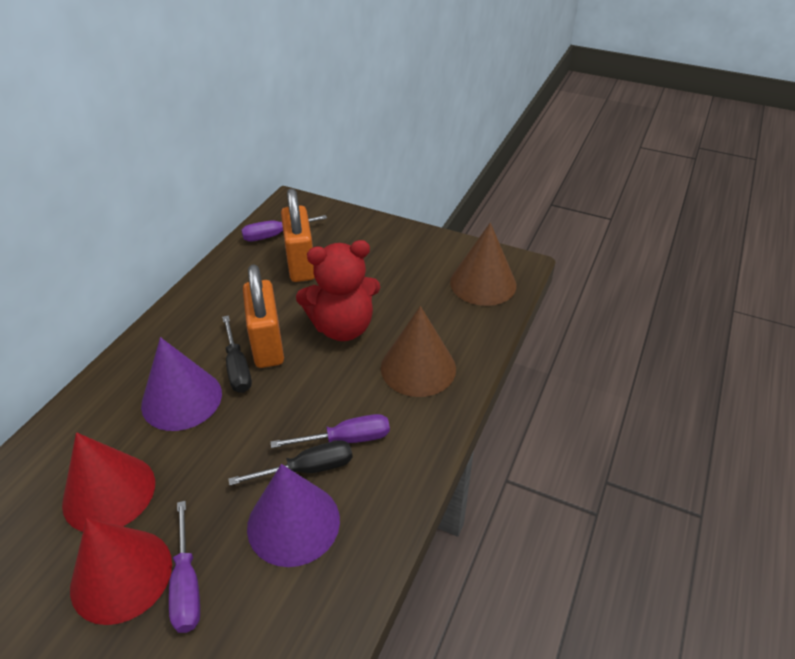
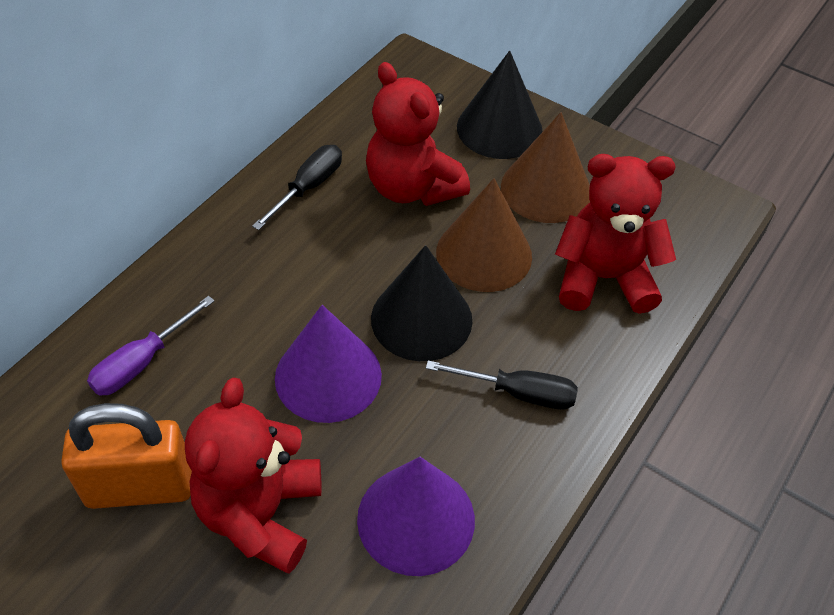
black cone: 0 -> 2
orange padlock: 2 -> 1
purple screwdriver: 3 -> 1
red cone: 2 -> 0
red teddy bear: 1 -> 3

